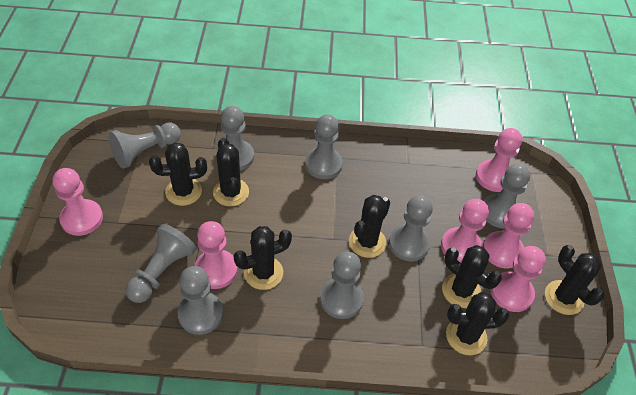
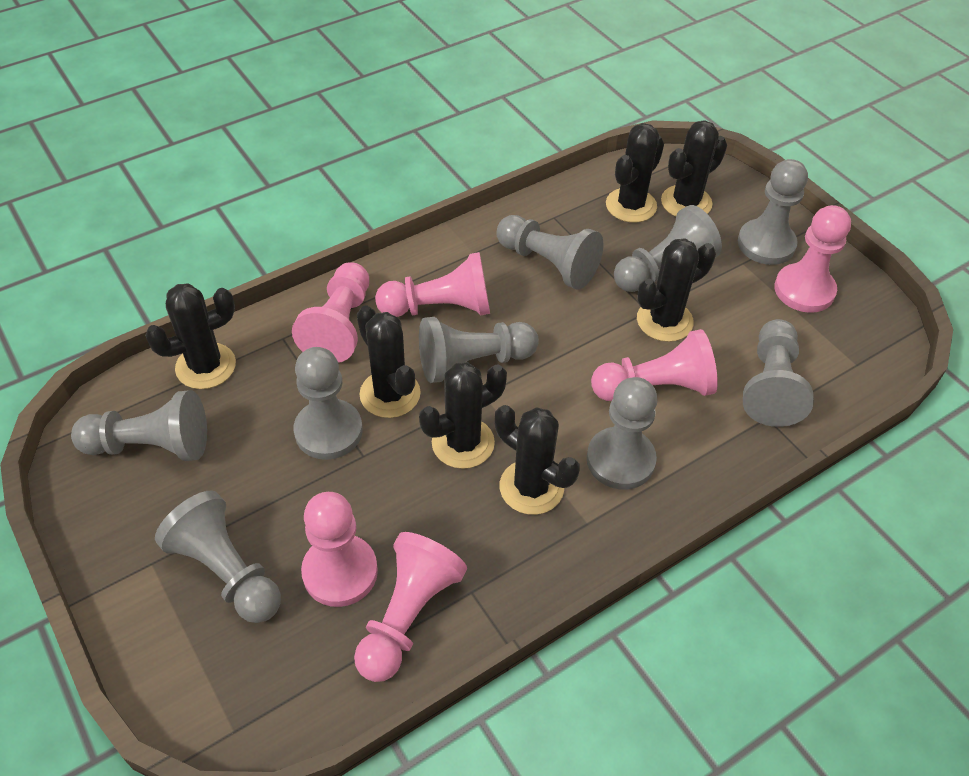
grey pawn: 8 -> 9

